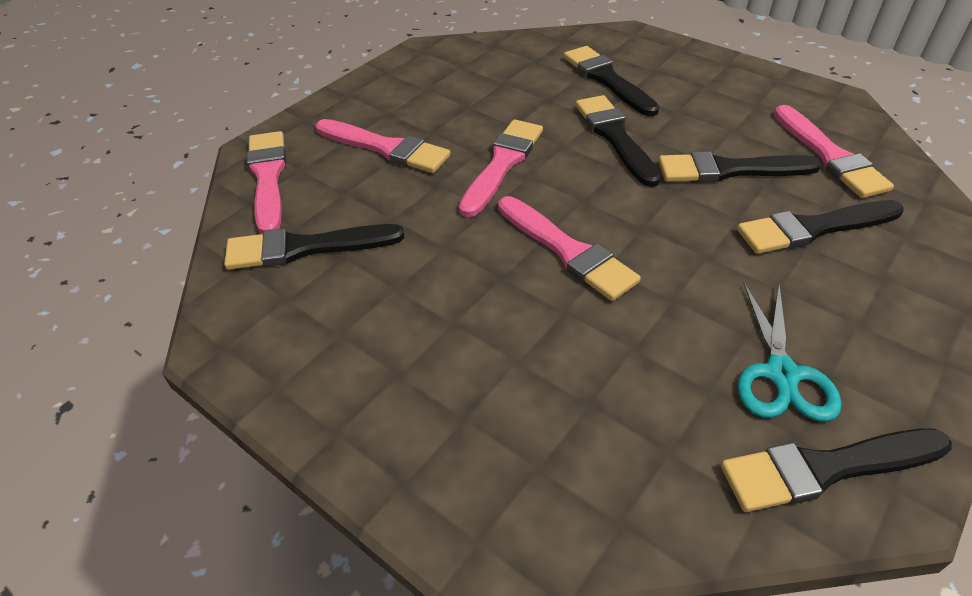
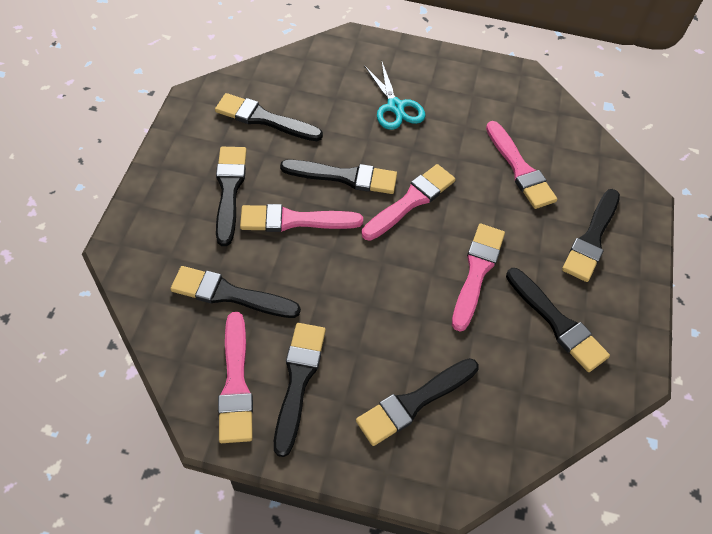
black brush: 6 -> 8

